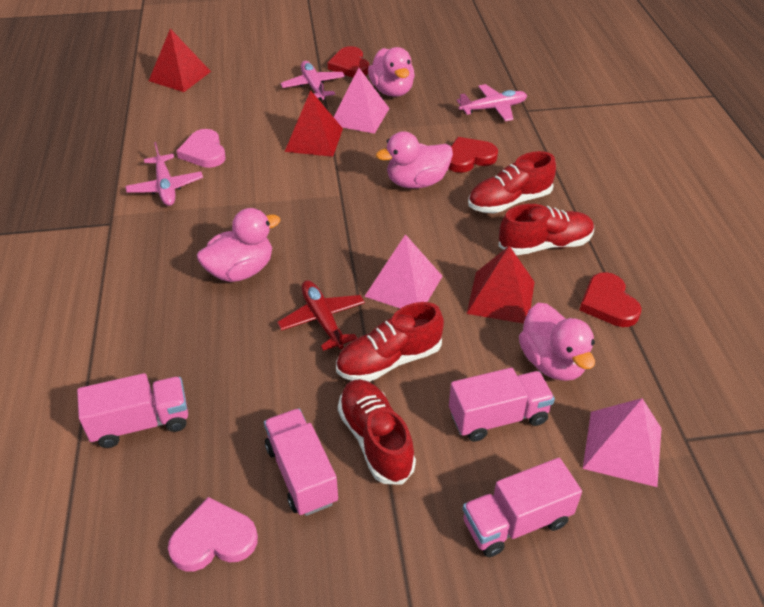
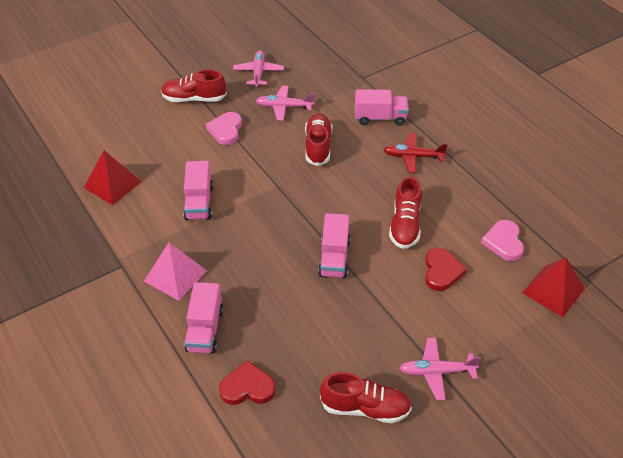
pink duck: 4 -> 0
pink pyramid: 3 -> 1
red heart: 3 -> 2
red pyramid: 3 -> 2

